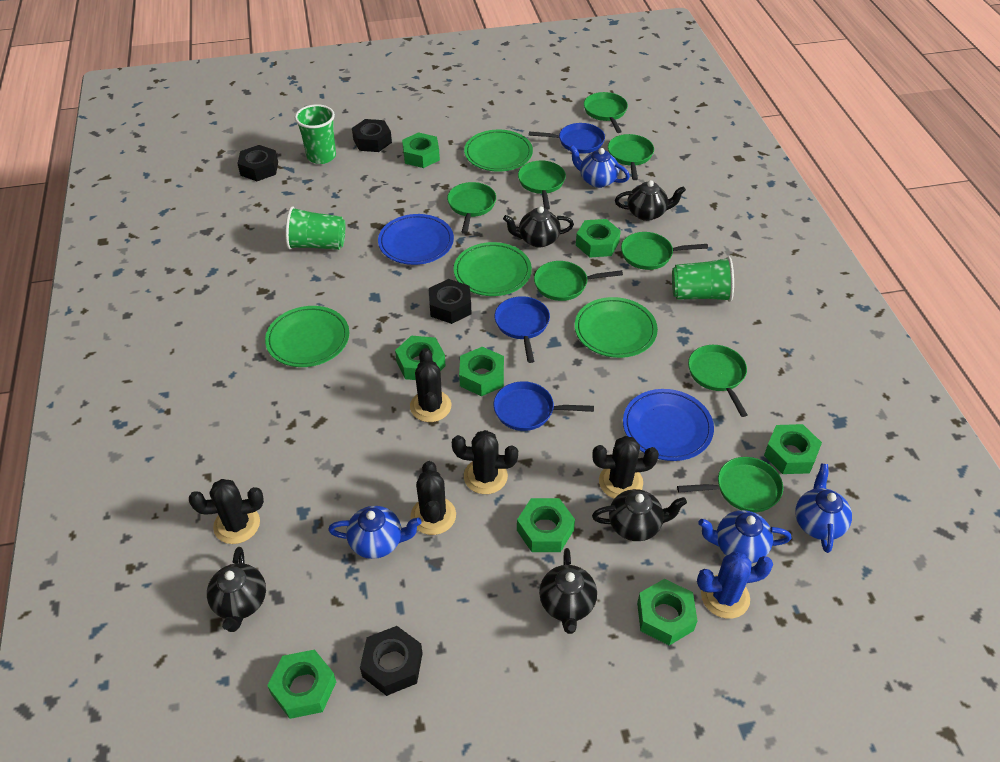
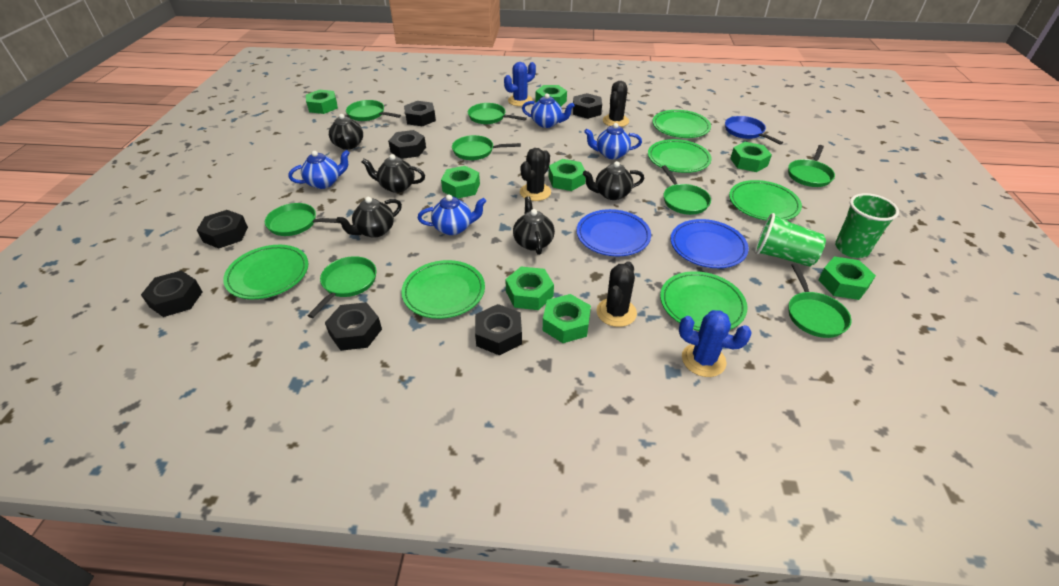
black cactus: 5 -> 3
black nut: 4 -> 7
blue cactus: 1 -> 2
blue pan: 3 -> 1
green cup: 3 -> 2
green plate: 4 -> 6

